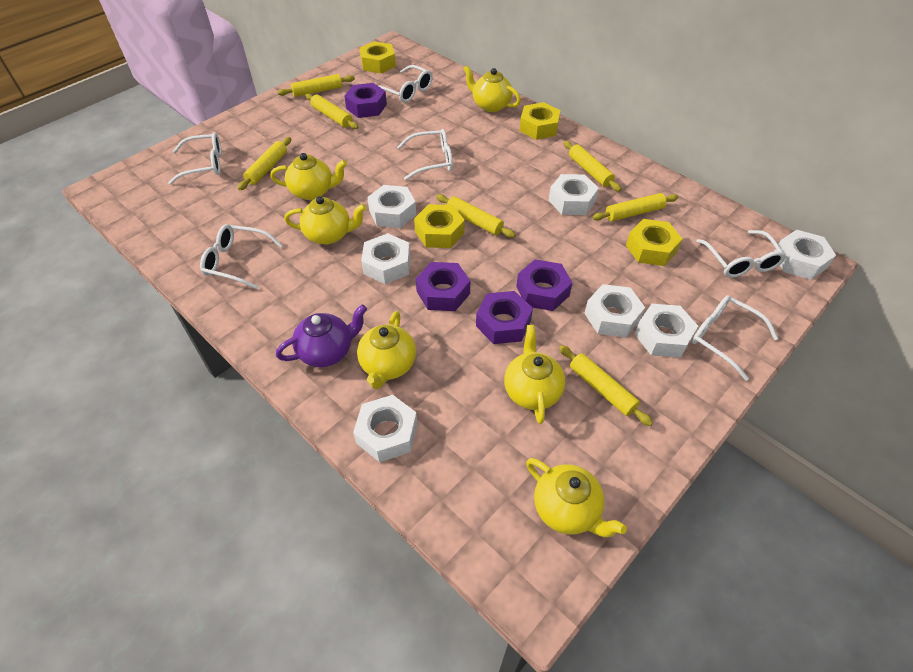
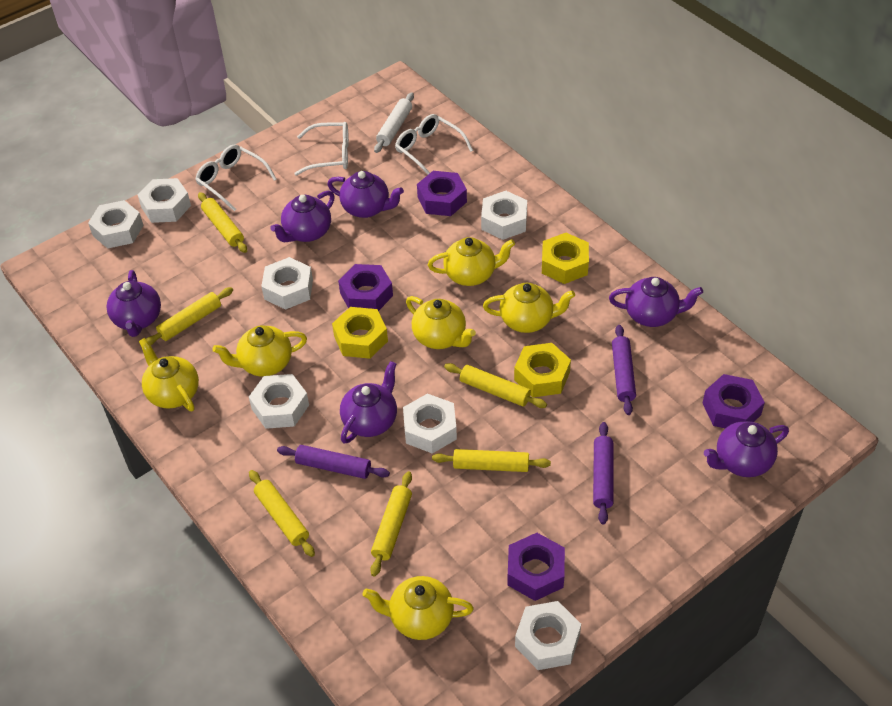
purple rolling pin: 0 -> 3
purple teapot: 1 -> 6
white glasses: 6 -> 3
white rolling pin: 0 -> 1
yellow nut: 4 -> 3
yellow rolling pin: 7 -> 6

